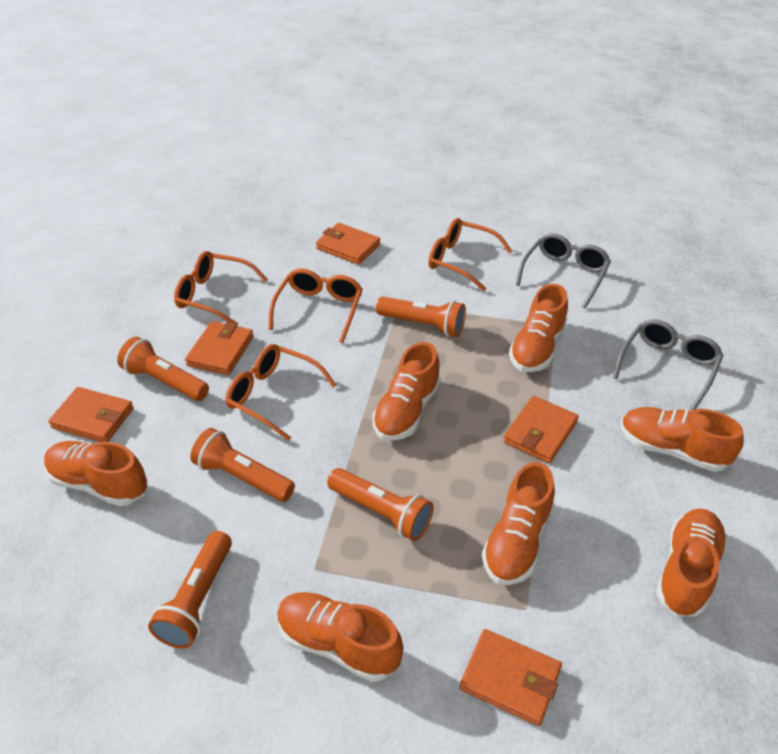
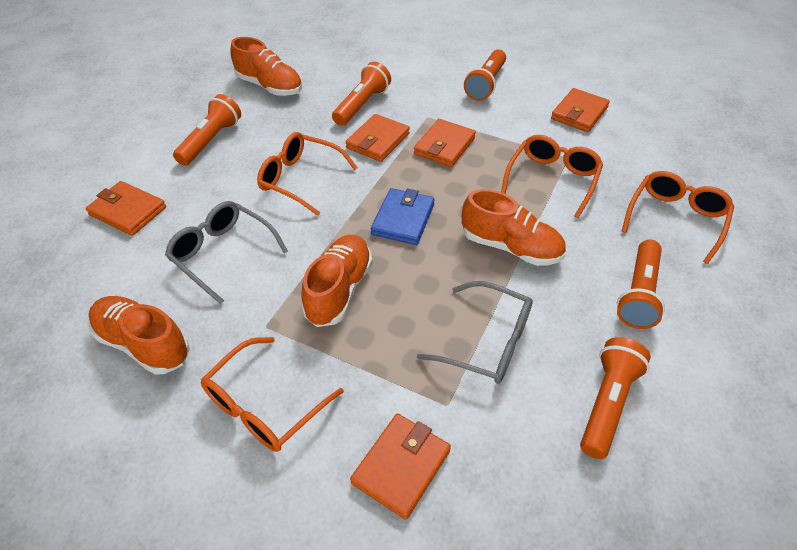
blue wallet: 0 -> 1
orange shoe: 7 -> 4

